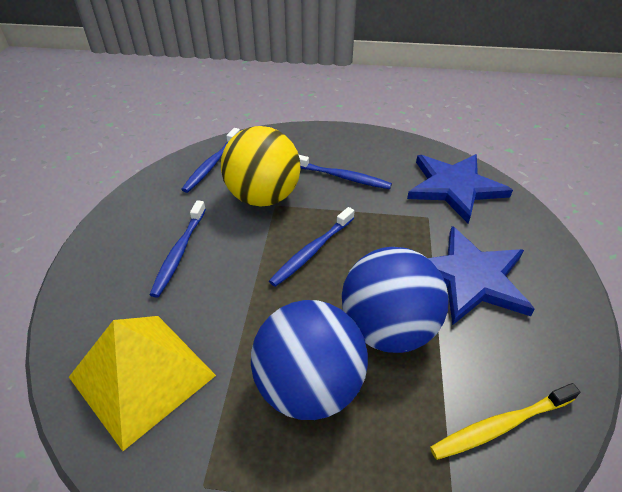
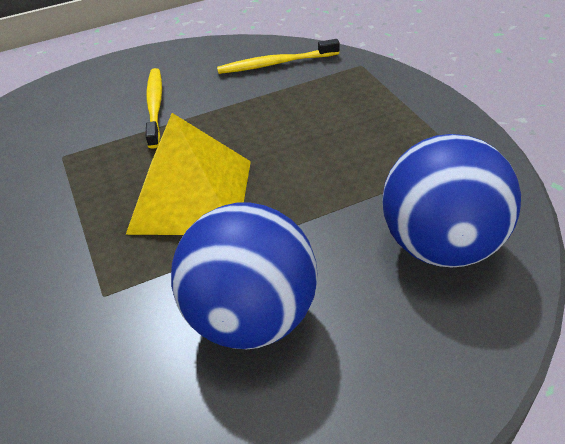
blue star: 2 -> 0
blue toothbrush: 4 -> 0
yellow ball: 1 -> 0
yellow toothbrush: 1 -> 2

